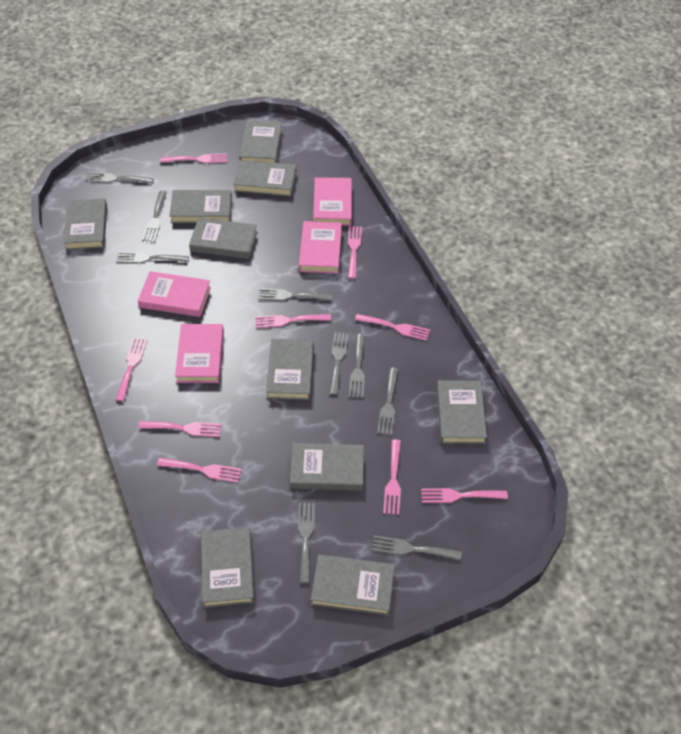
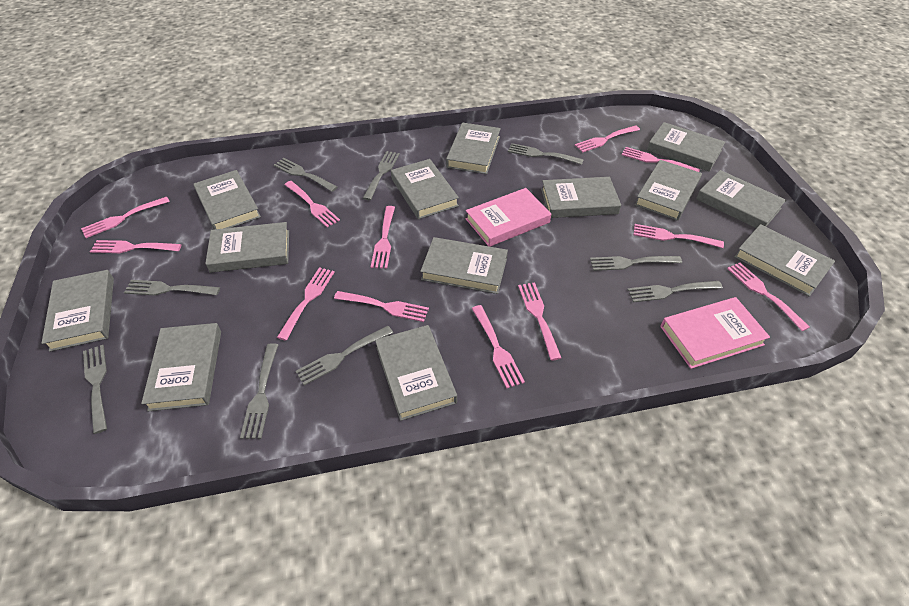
grey book: 10 -> 13
pink book: 4 -> 2
pink fork: 9 -> 12

